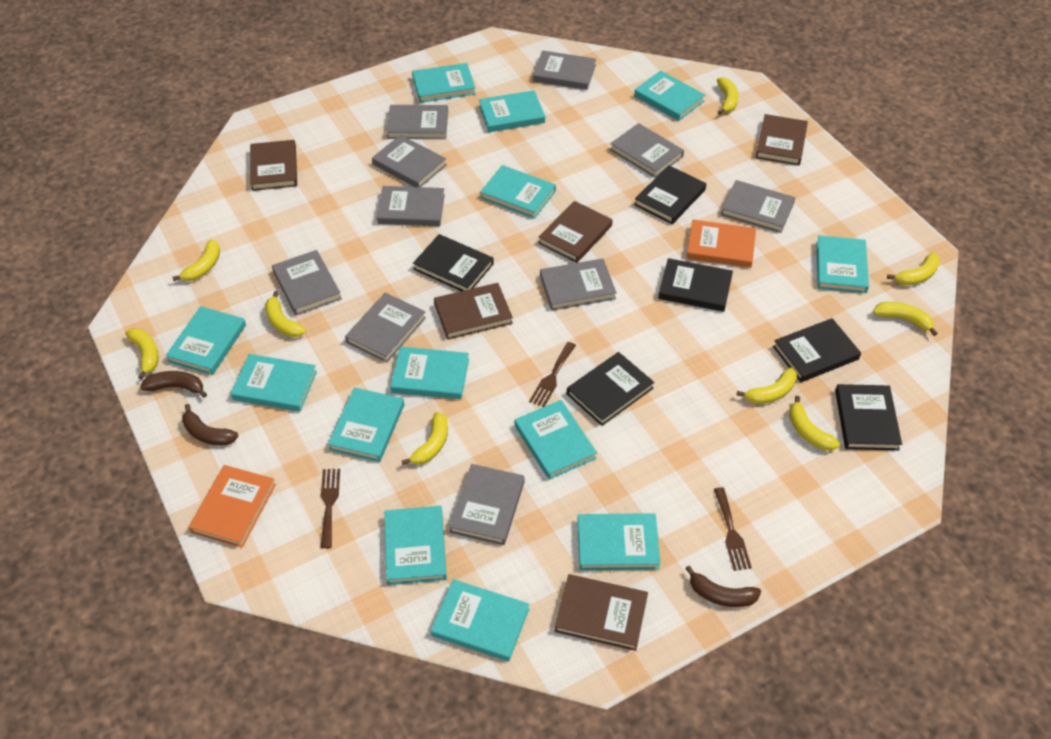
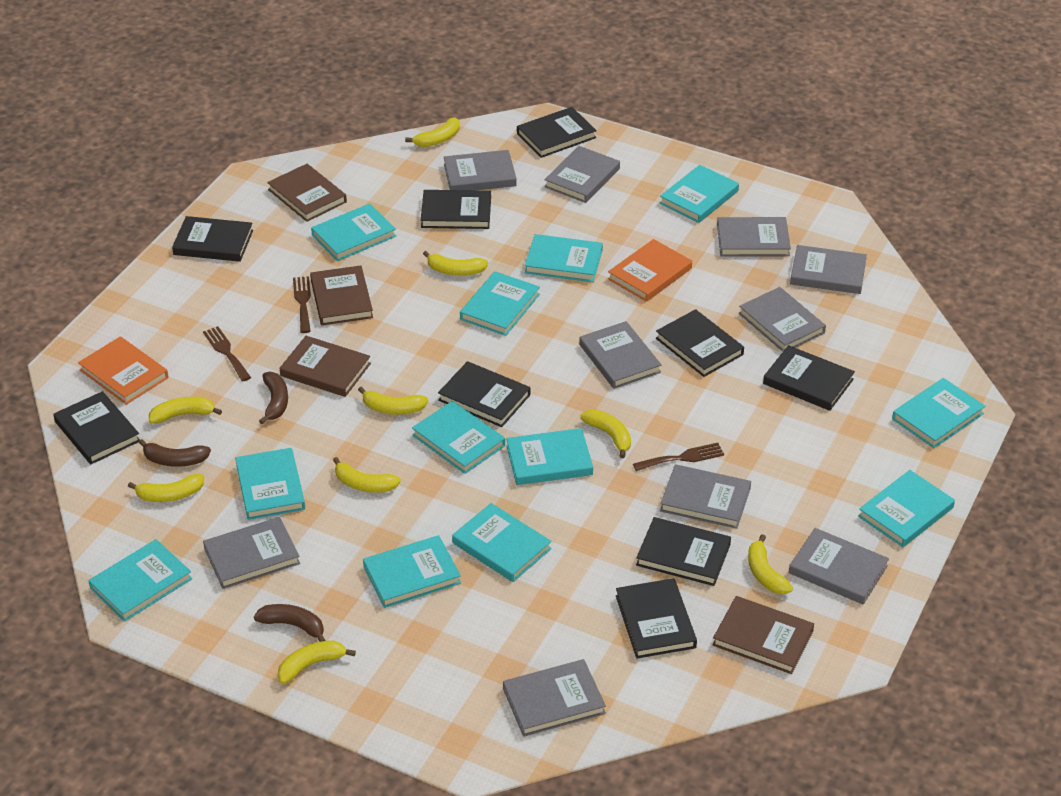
black book: 6 -> 9
brown book: 5 -> 4
turquoise book: 13 -> 12

